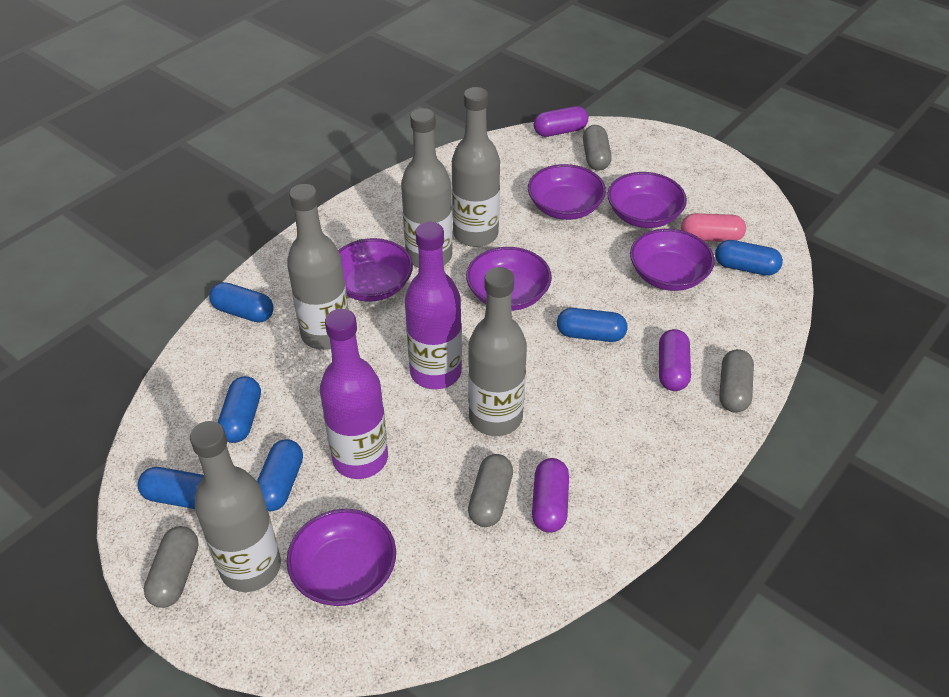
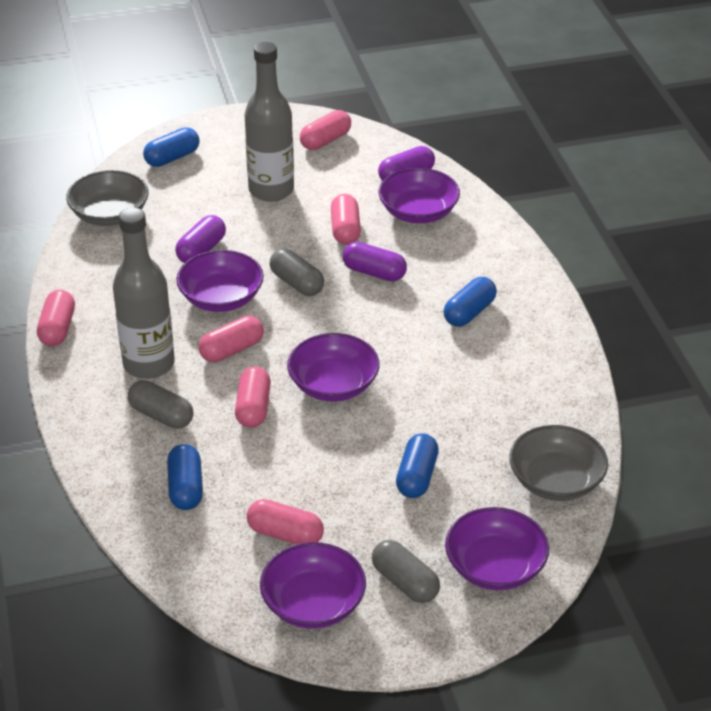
blue capsule: 6 -> 4
grey bottle: 5 -> 2
grey bowl: 0 -> 2
grey capsule: 4 -> 3
pink capsule: 1 -> 6
purple bottle: 2 -> 0
purple bowl: 6 -> 5

